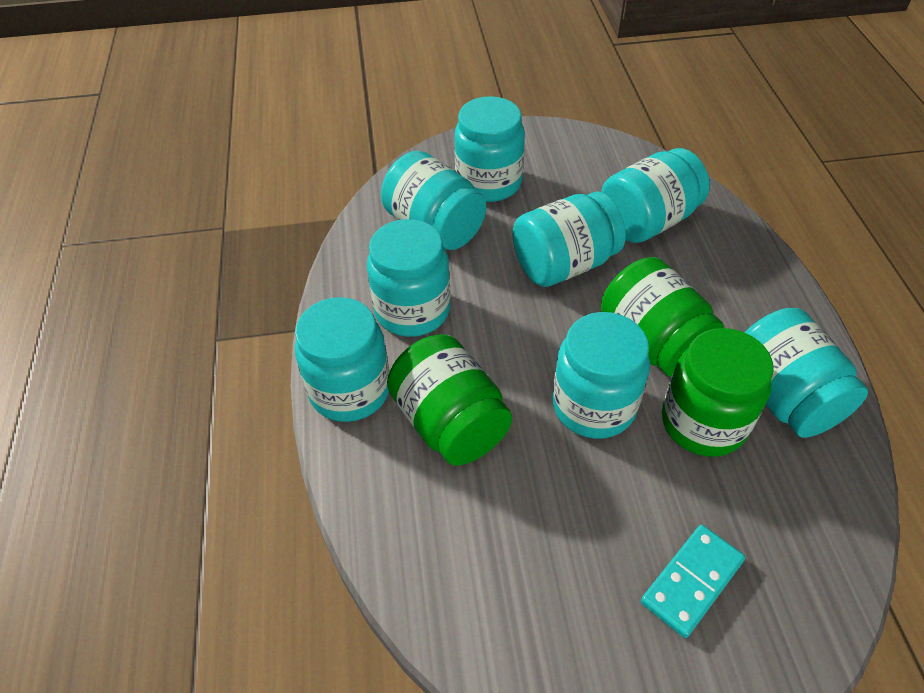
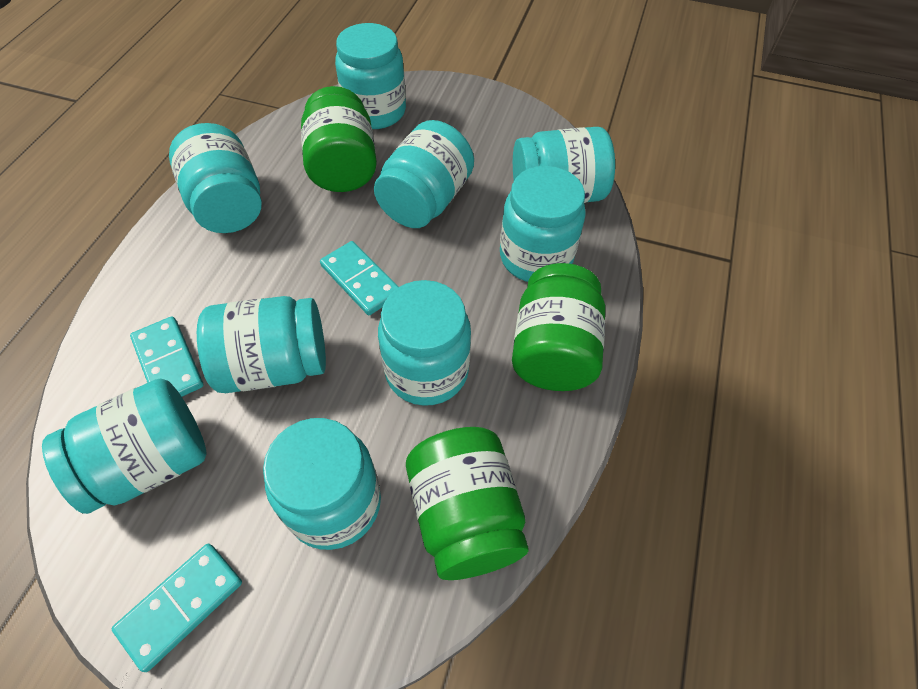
turquoise domino: 1 -> 3
turquoise jar: 8 -> 9

